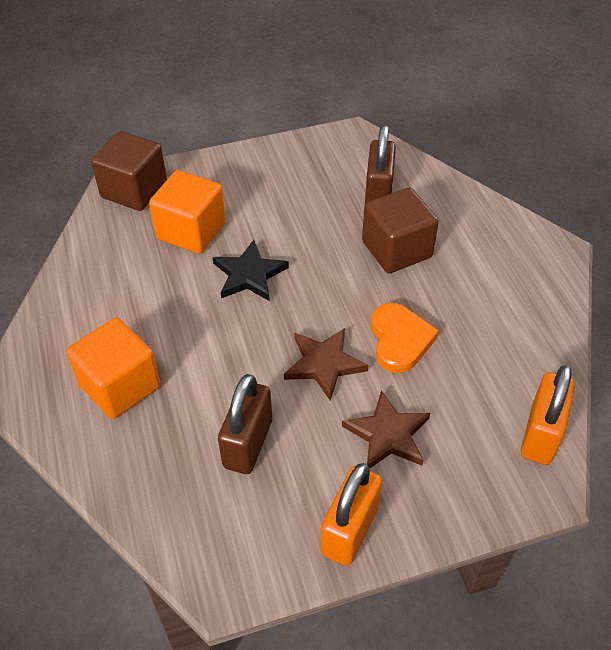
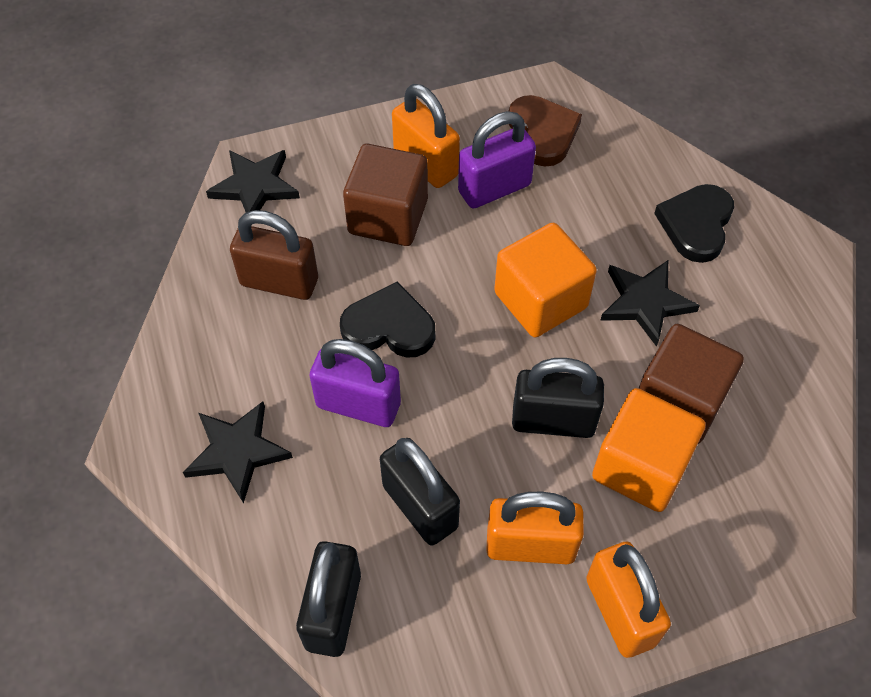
black heart: 0 -> 2
black padlock: 0 -> 3
black star: 1 -> 3
brown heart: 0 -> 1
brown padlock: 2 -> 1
brown star: 2 -> 0
orange heart: 1 -> 0
orange padlock: 2 -> 3
purple padlock: 0 -> 2

